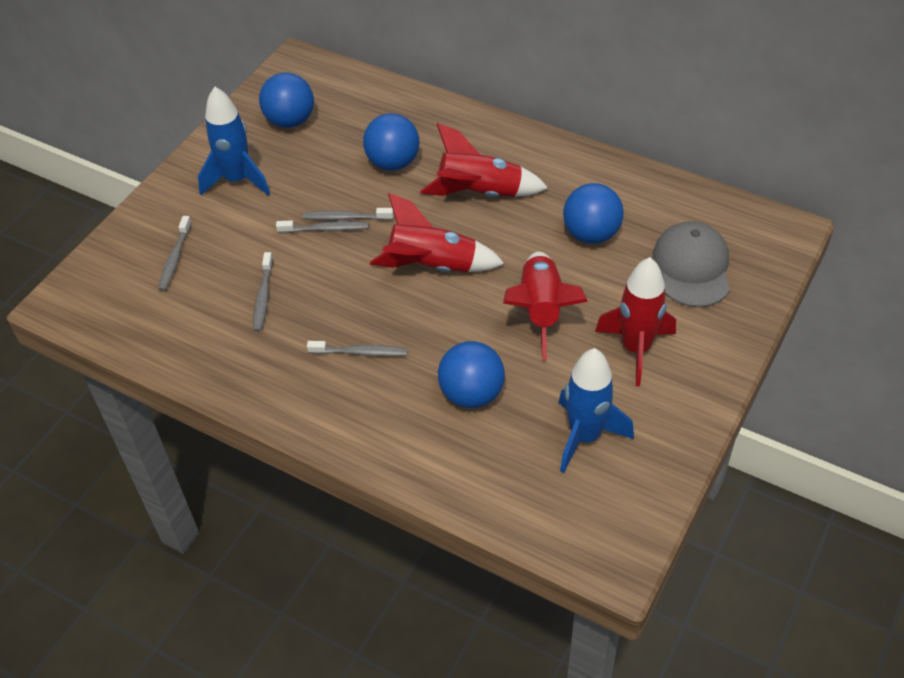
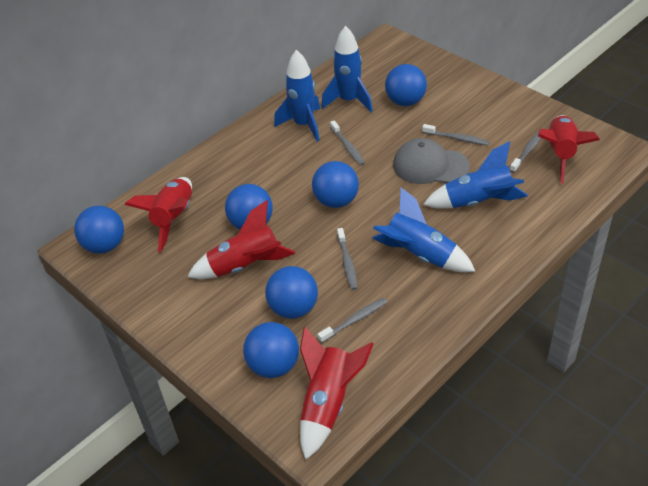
blue ball: 4 -> 6
blue rocket: 2 -> 4

